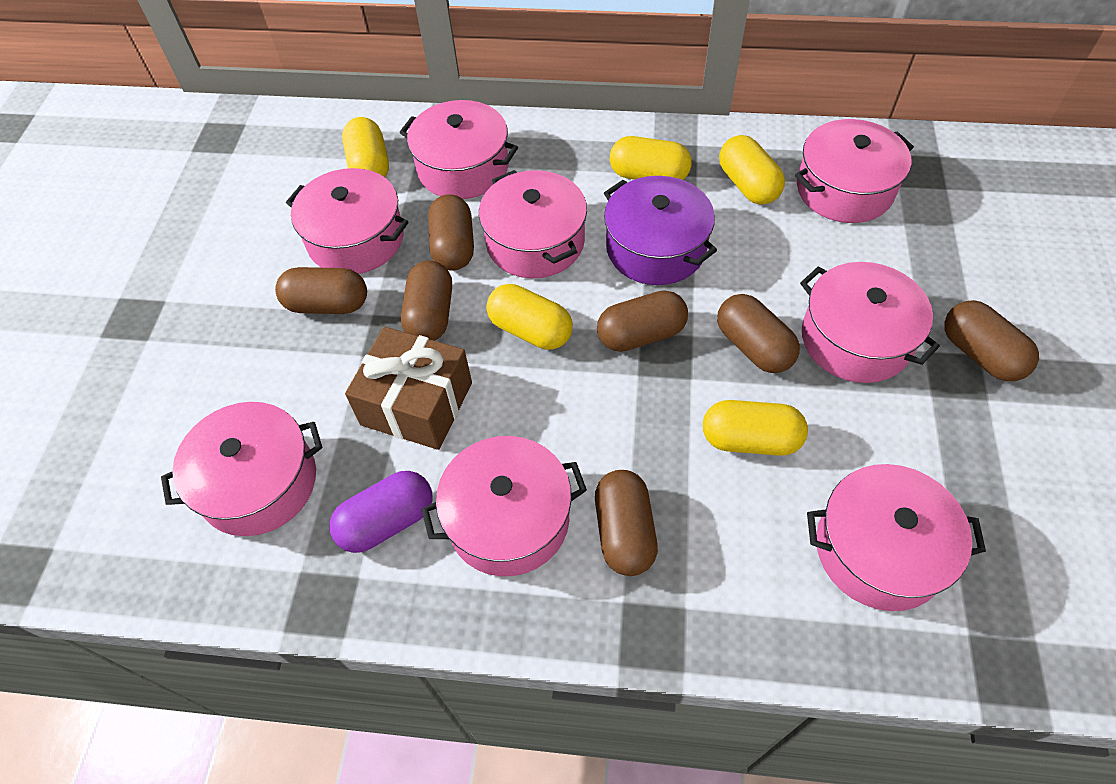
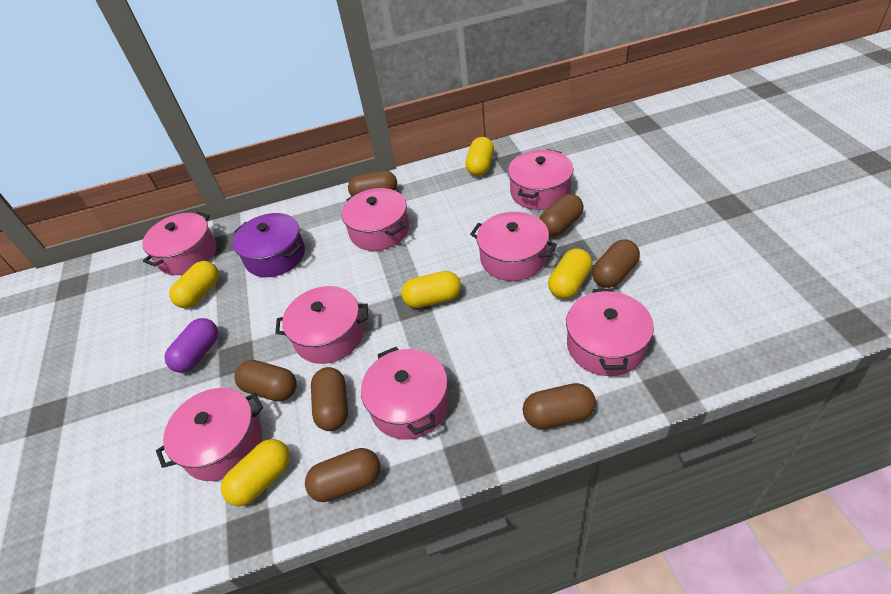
brown gift: 1 -> 0

